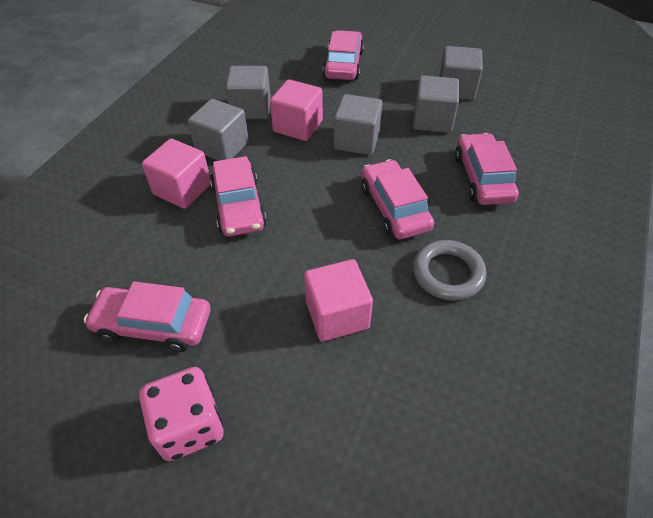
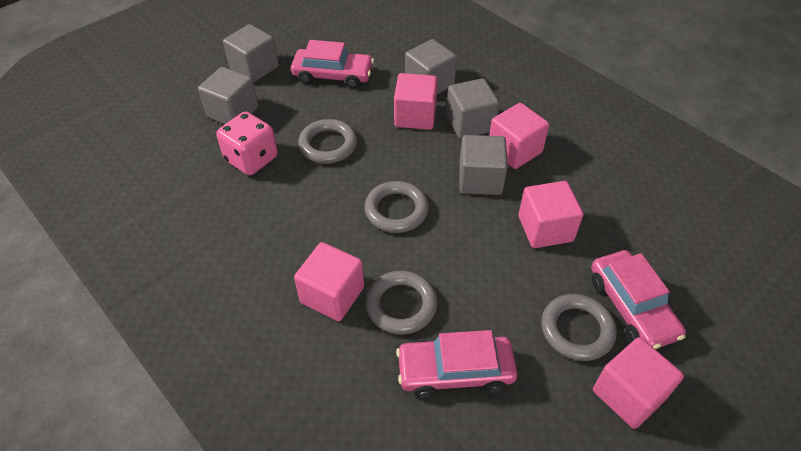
grey ring: 1 -> 4
pink car: 5 -> 3
pink cube: 3 -> 5

